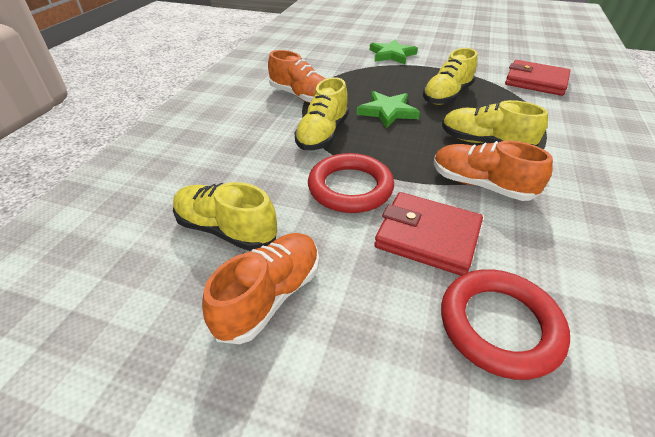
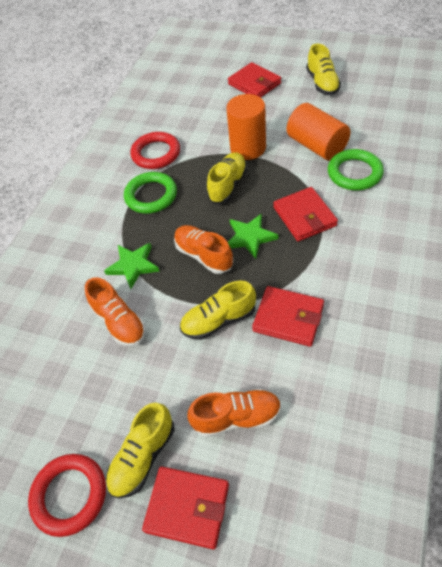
green ring: 0 -> 2
orange cylinder: 0 -> 2
red wallet: 2 -> 4

